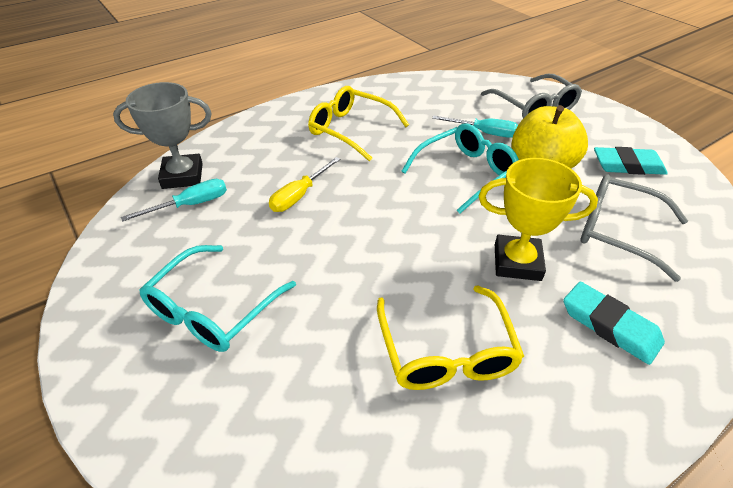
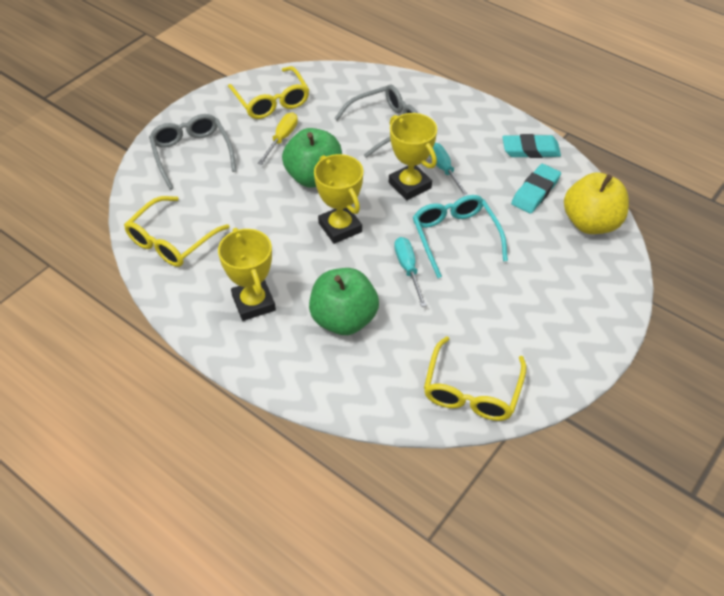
green apple: 0 -> 2
grey trophy: 1 -> 0
turquoise glasses: 2 -> 1
yellow glasses: 2 -> 3
yellow trophy: 1 -> 3

